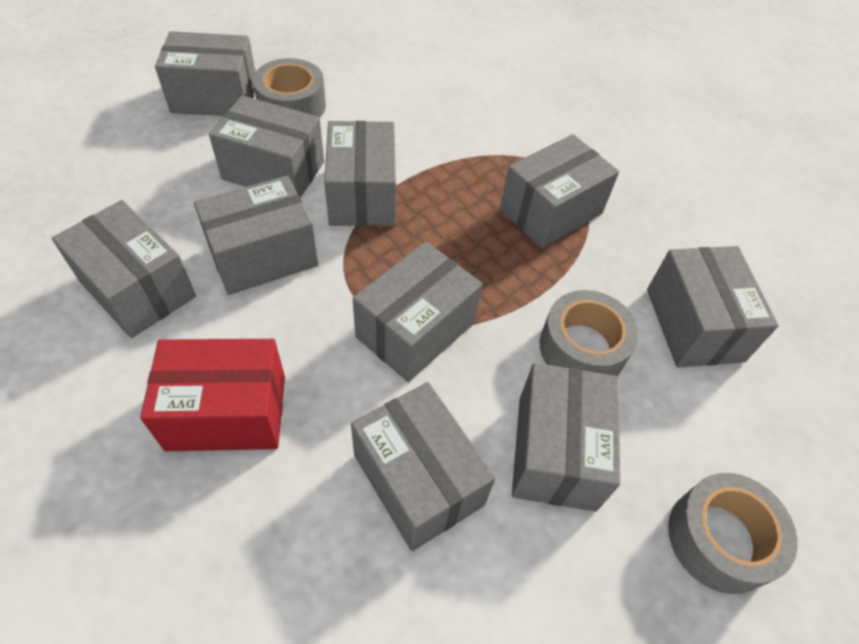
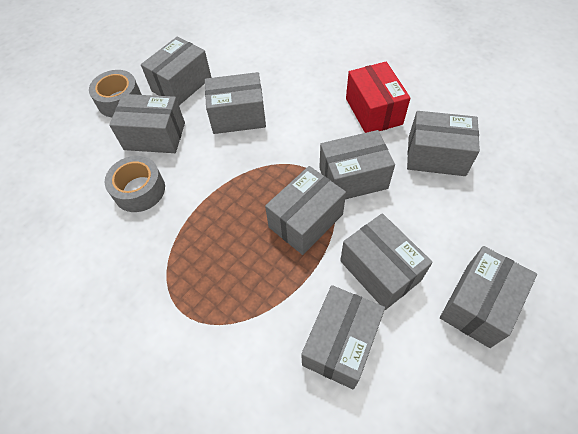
grey box: 10 -> 9
grey tape: 3 -> 2

